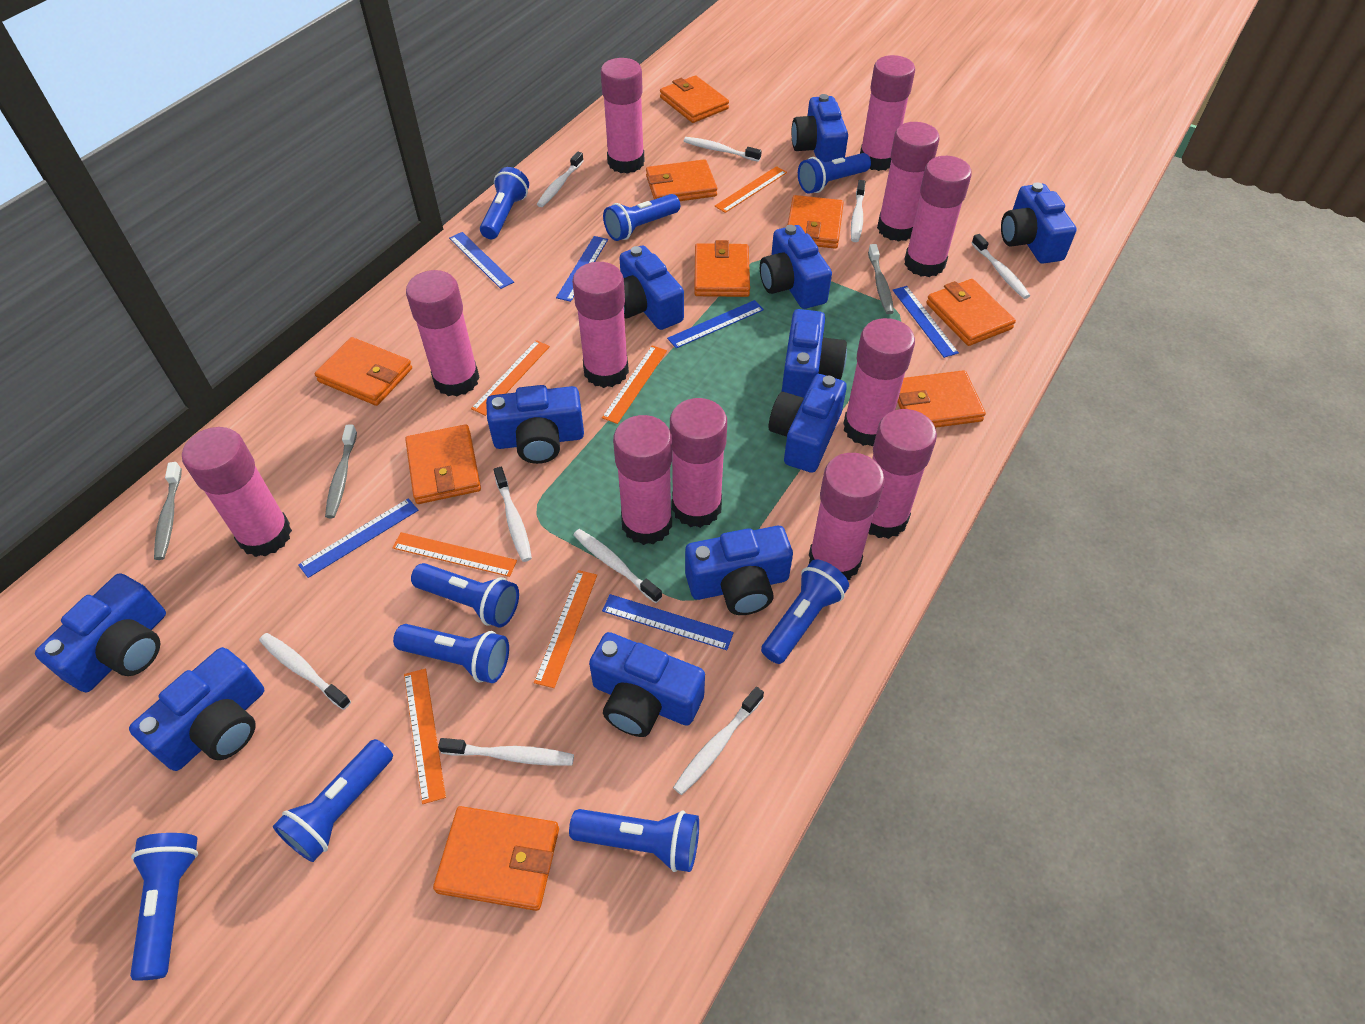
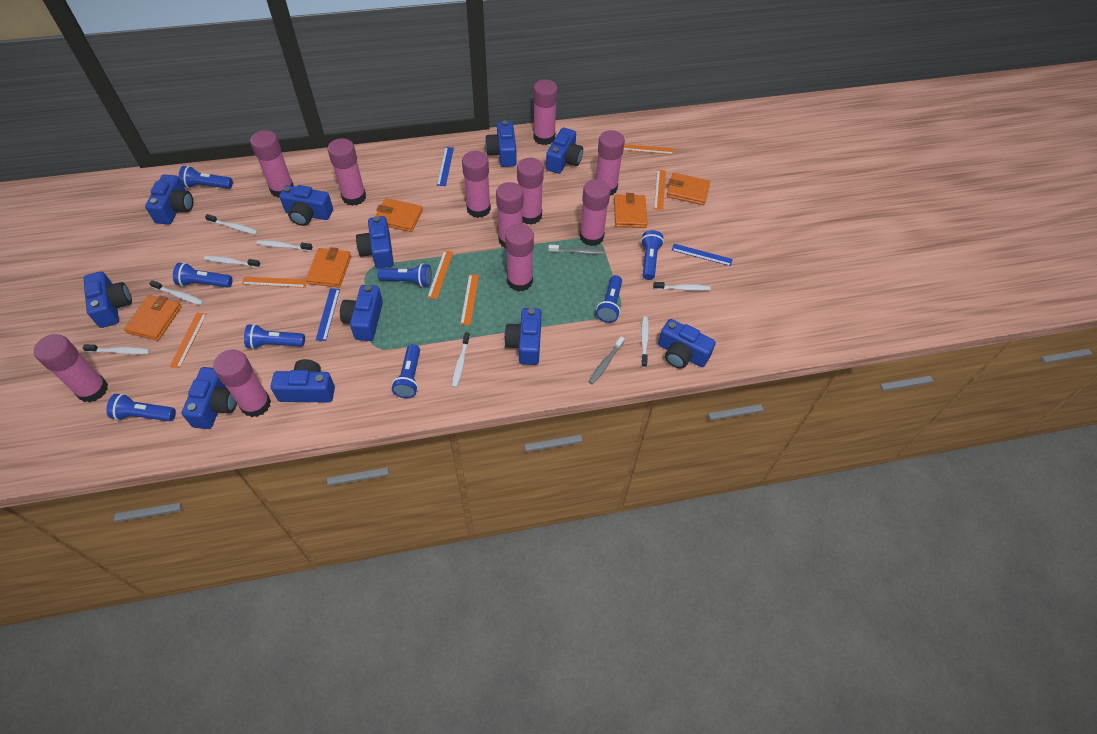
blue flashlight: 9 -> 8
blue ruler: 6 -> 3
grey toothbrush: 3 -> 2
orange wallet: 9 -> 5
pink glue stick: 12 -> 11
white toothbrush: 9 -> 8

